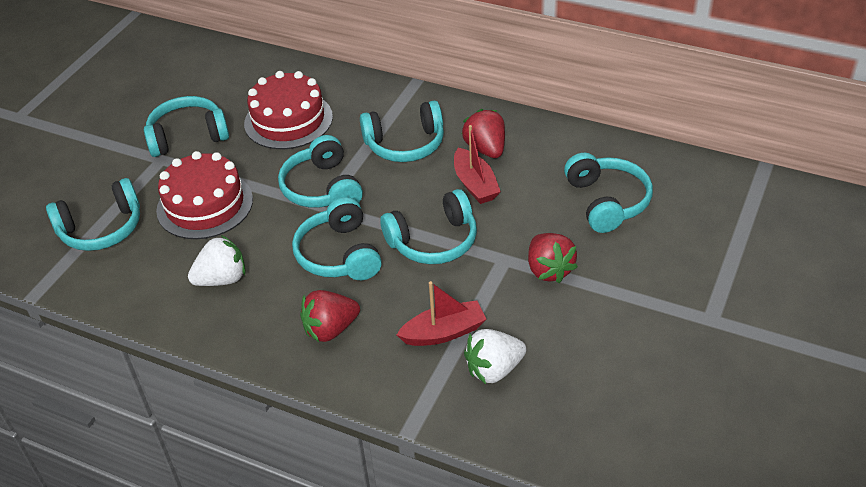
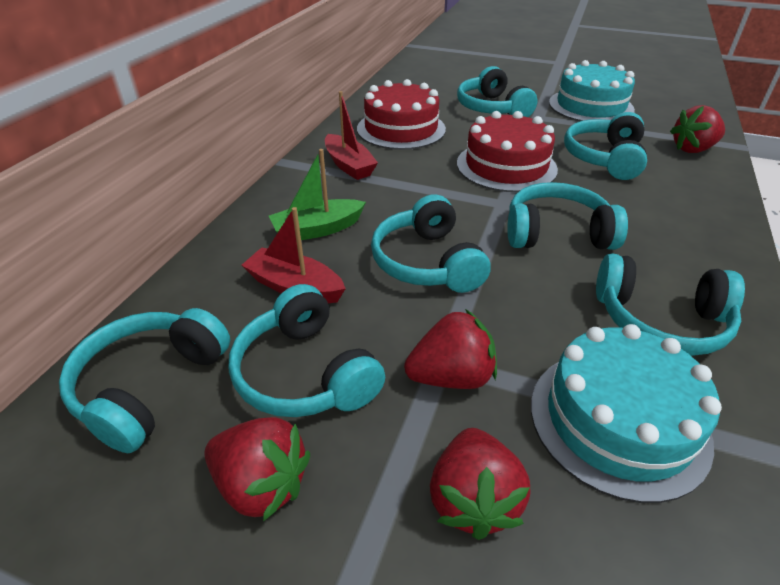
green boat: 0 -> 1
red strawberry: 3 -> 4
turquoise cake: 0 -> 2
white strawberry: 2 -> 0

